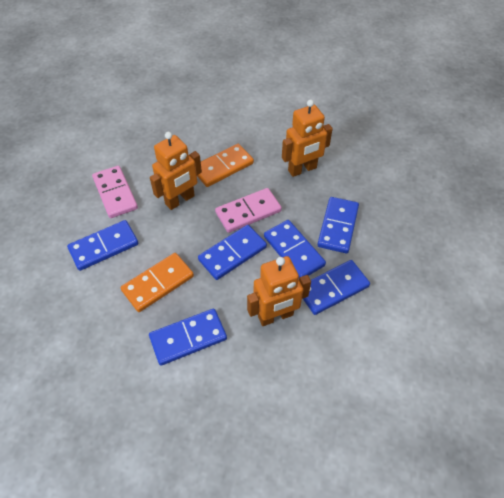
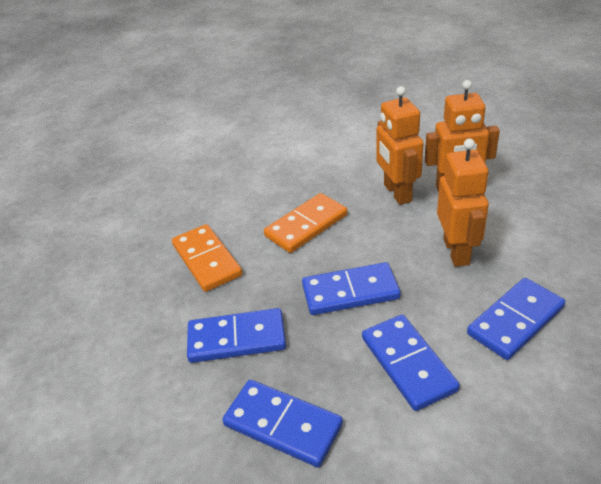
blue domino: 6 -> 5
pink domino: 2 -> 0

